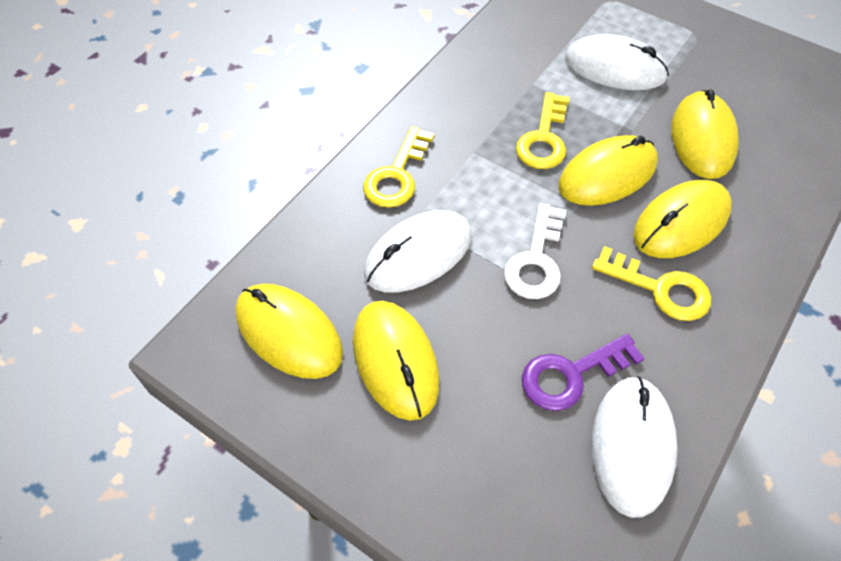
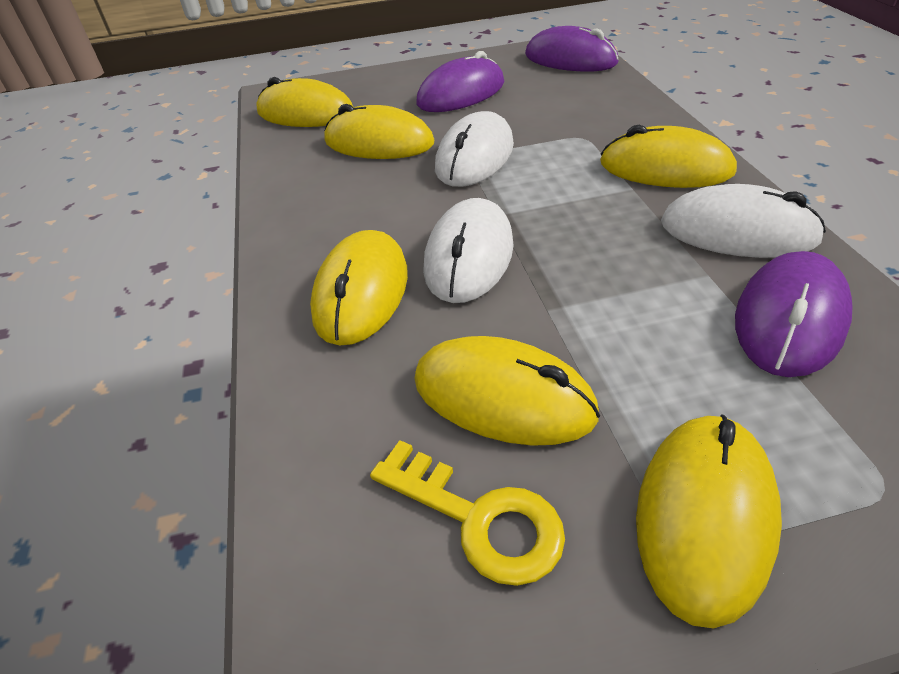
purple key: 1 -> 0
purple mouse: 0 -> 3
white key: 1 -> 0
yellow key: 3 -> 1
yellow mouse: 5 -> 6

